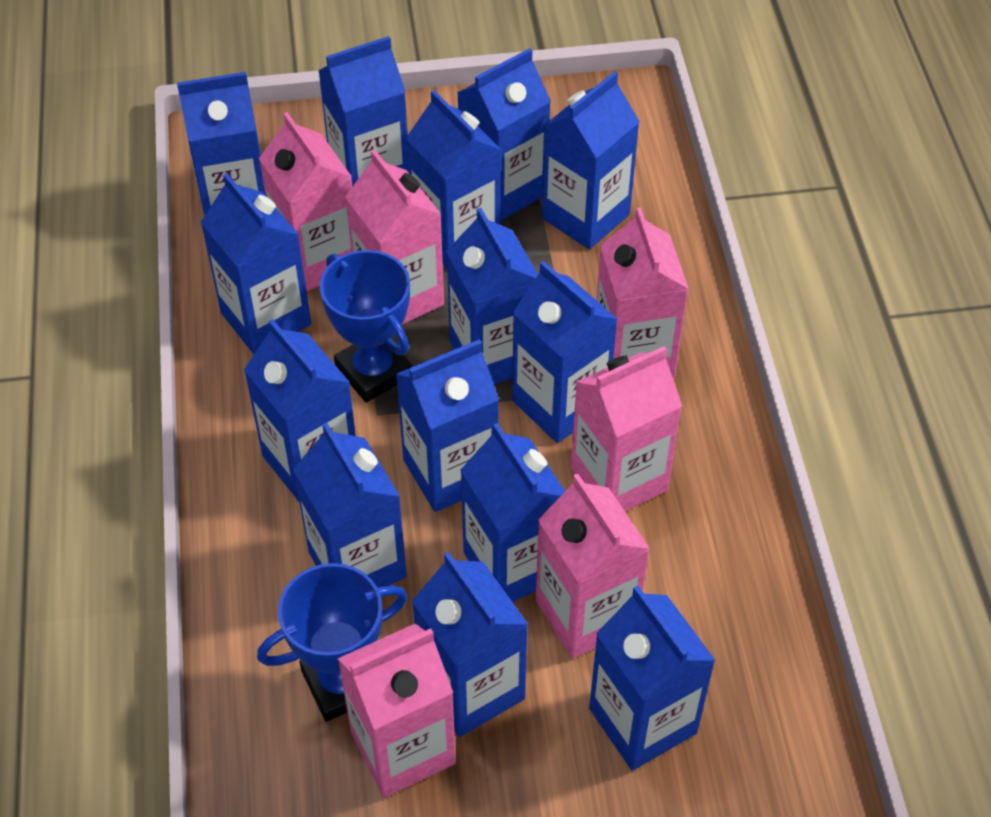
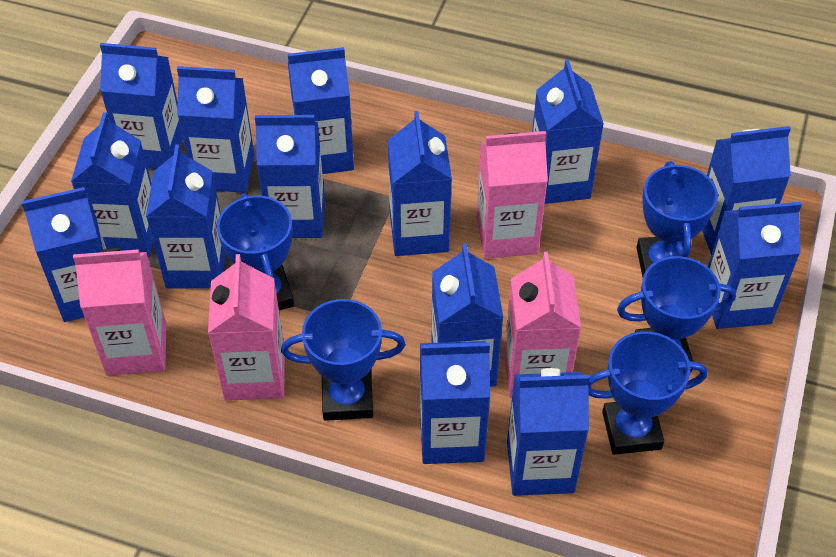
blue trophy: 2 -> 5
pink carton: 6 -> 4

